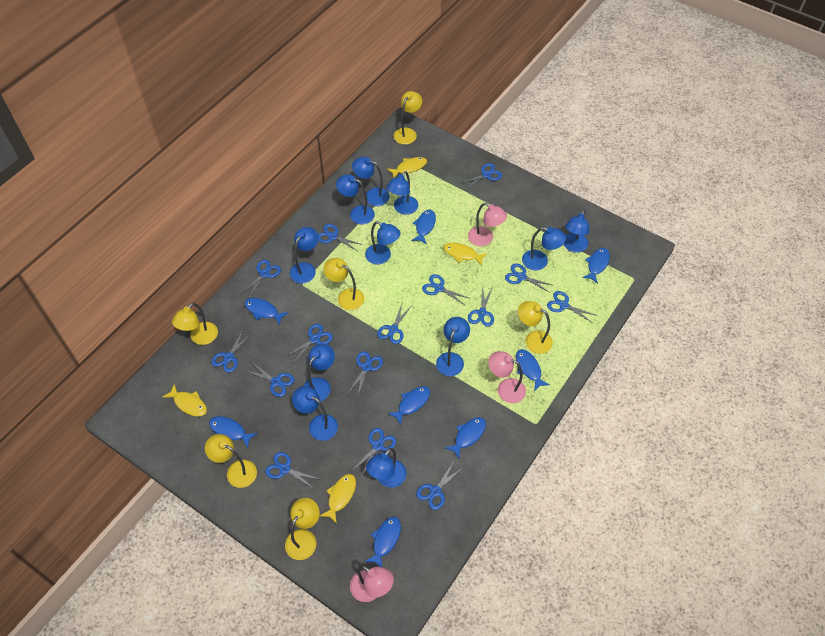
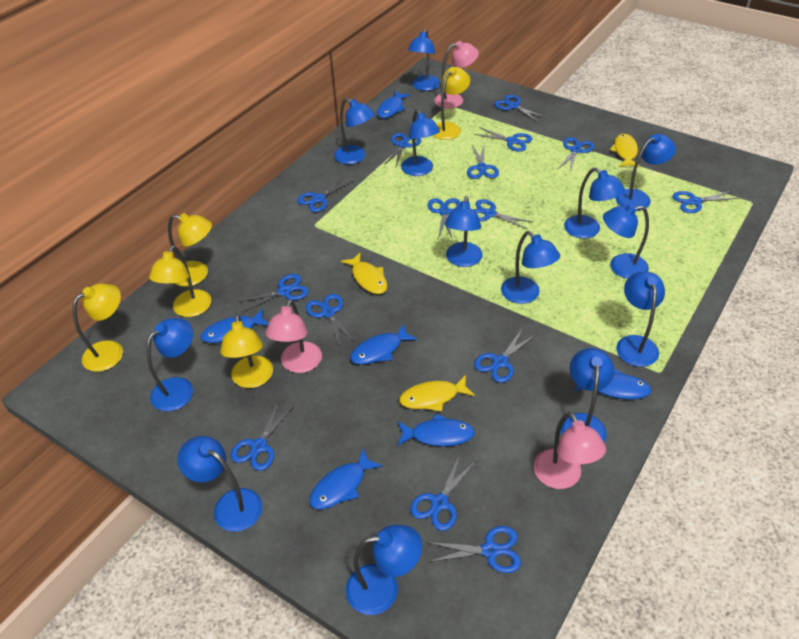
blue fish: 8 -> 6
blue lamp: 11 -> 13
yellow fish: 4 -> 3
yellow lamp: 6 -> 5

